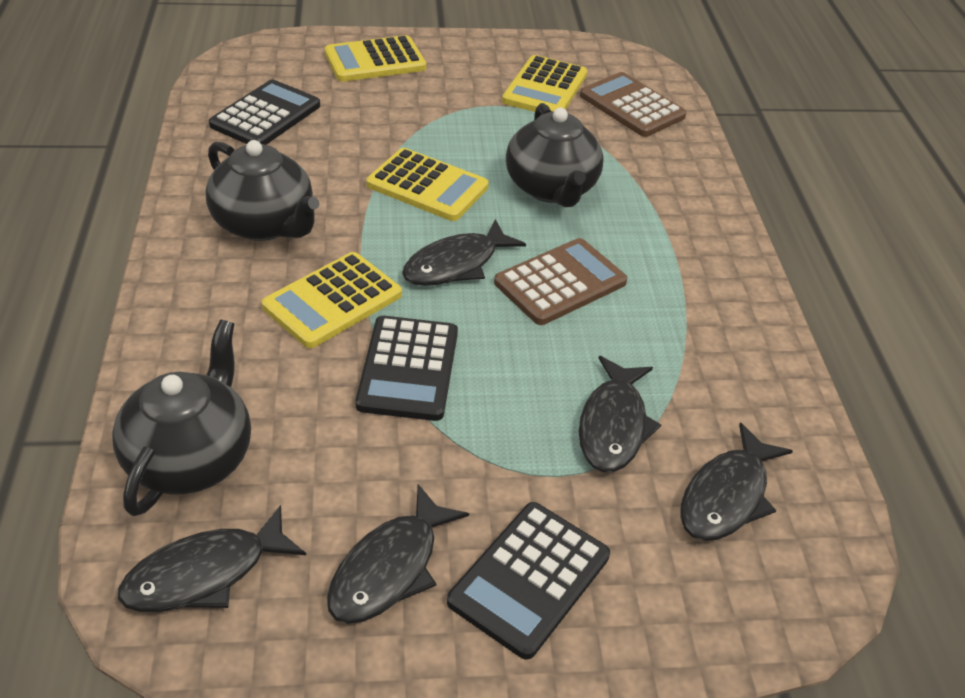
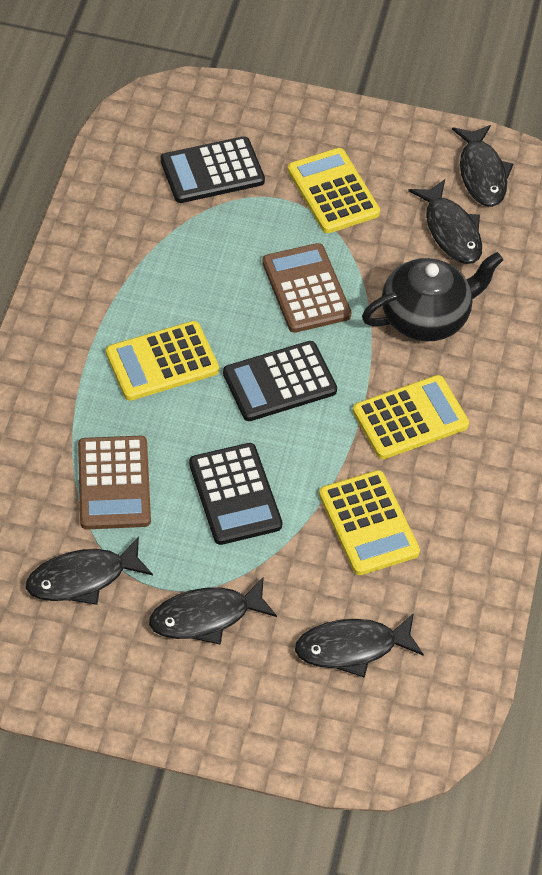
black teapot: 3 -> 1

